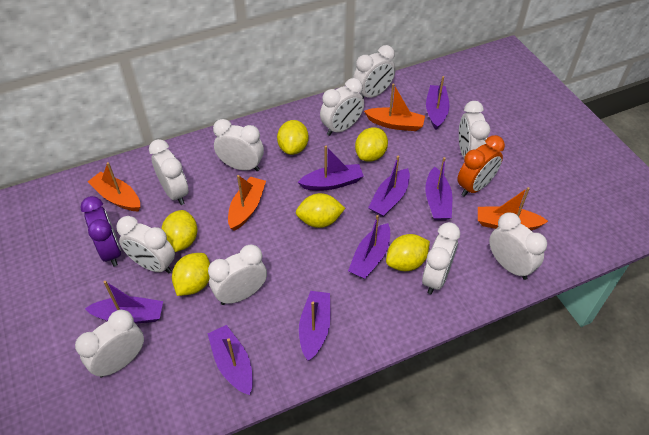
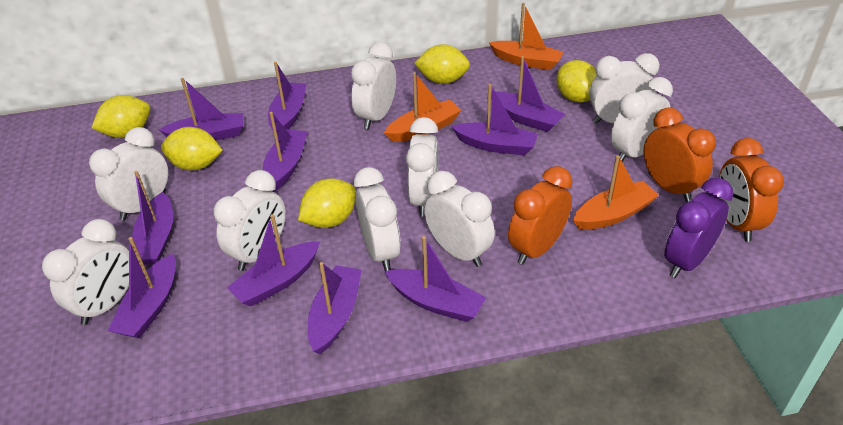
orange boat: 4 -> 3
orange clock: 1 -> 3
purple boat: 8 -> 10
white clock: 10 -> 9
yellow lemon: 6 -> 5

